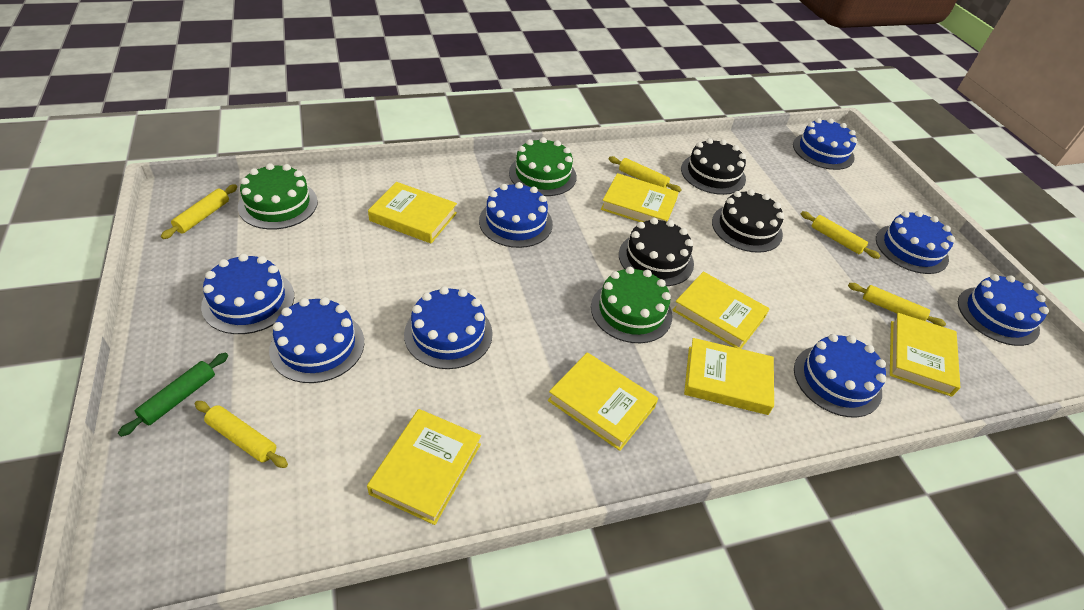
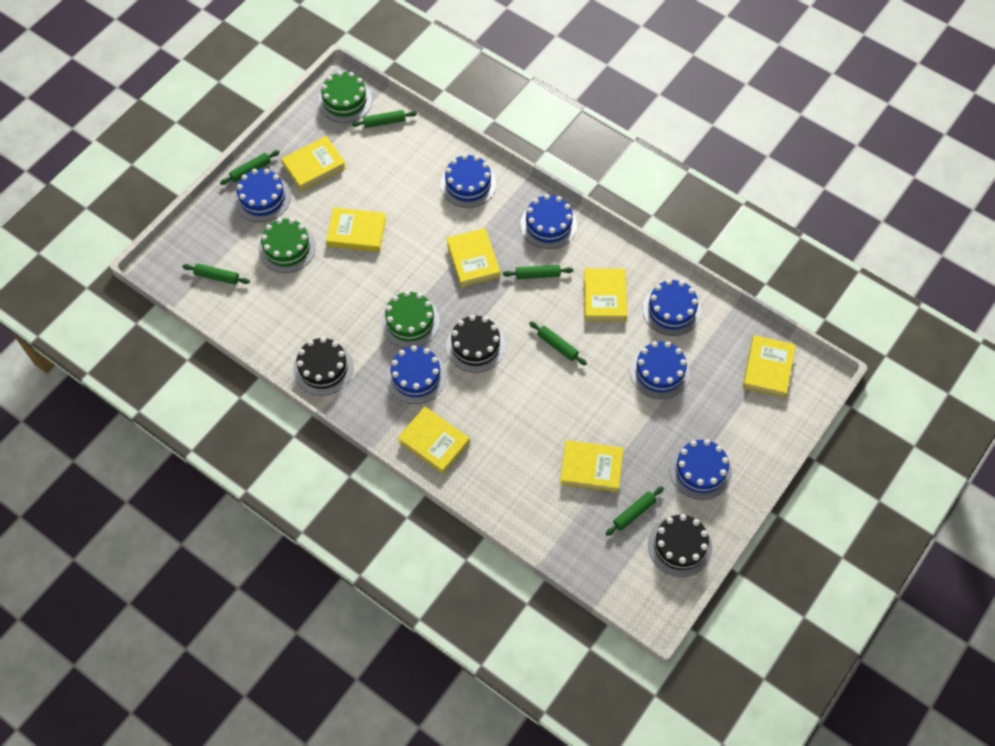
blue cake: 8 -> 7
green rolling pin: 1 -> 6
yellow rolling pin: 5 -> 0

